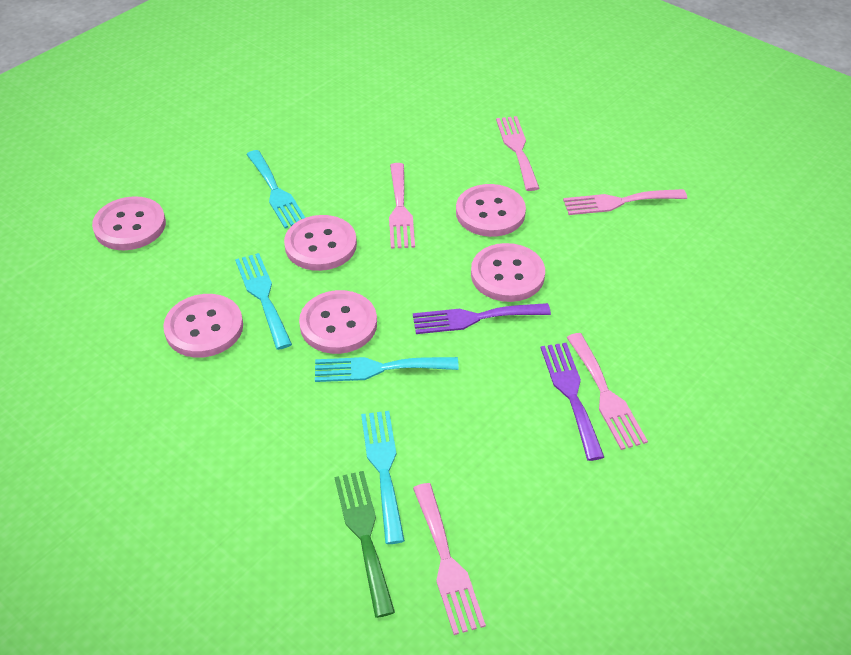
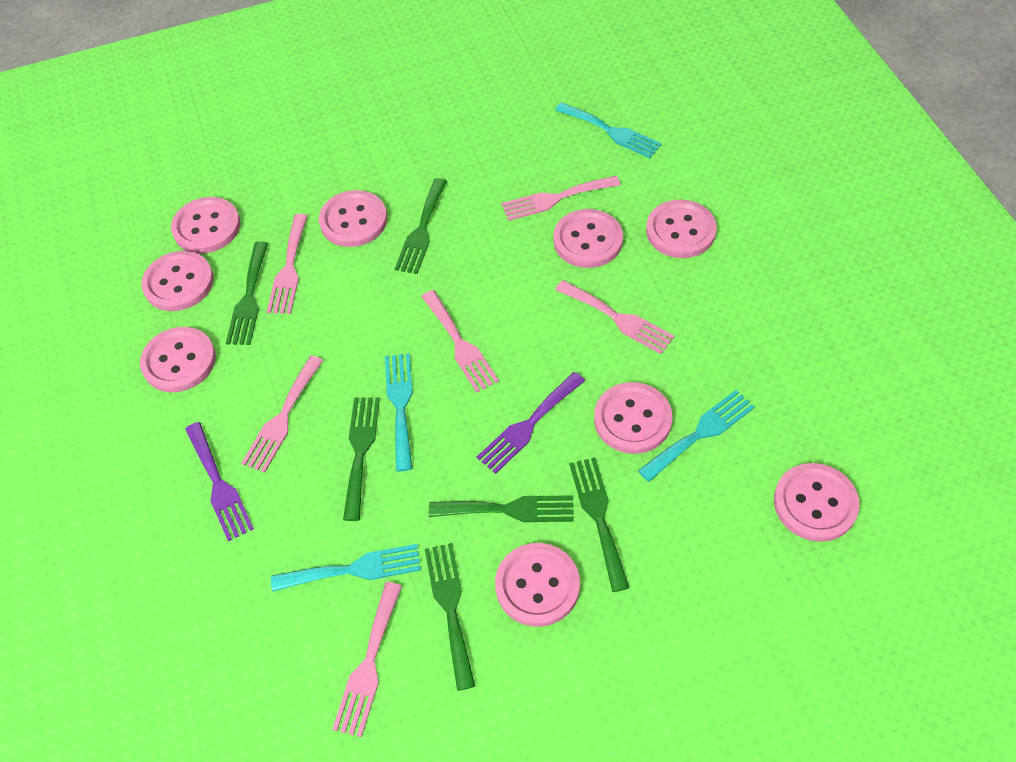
green fork: 1 -> 6
pink button: 6 -> 9
pink fork: 5 -> 6

